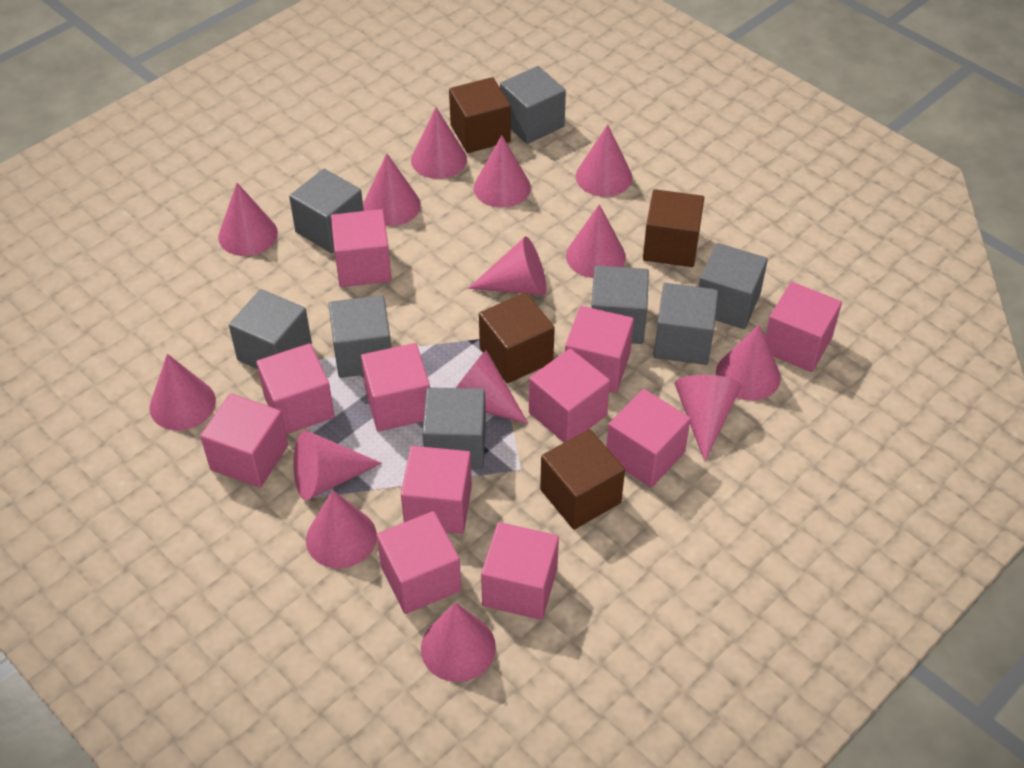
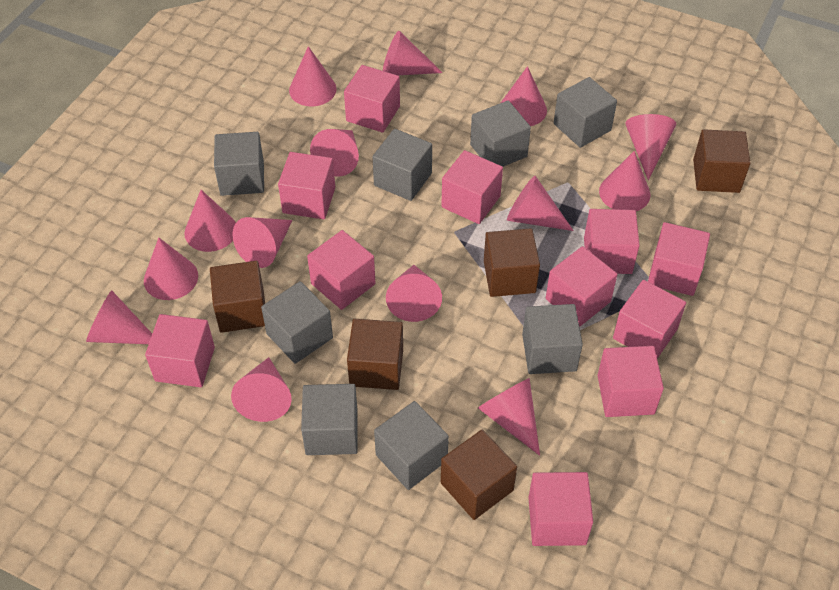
brown cube: 4 -> 5

